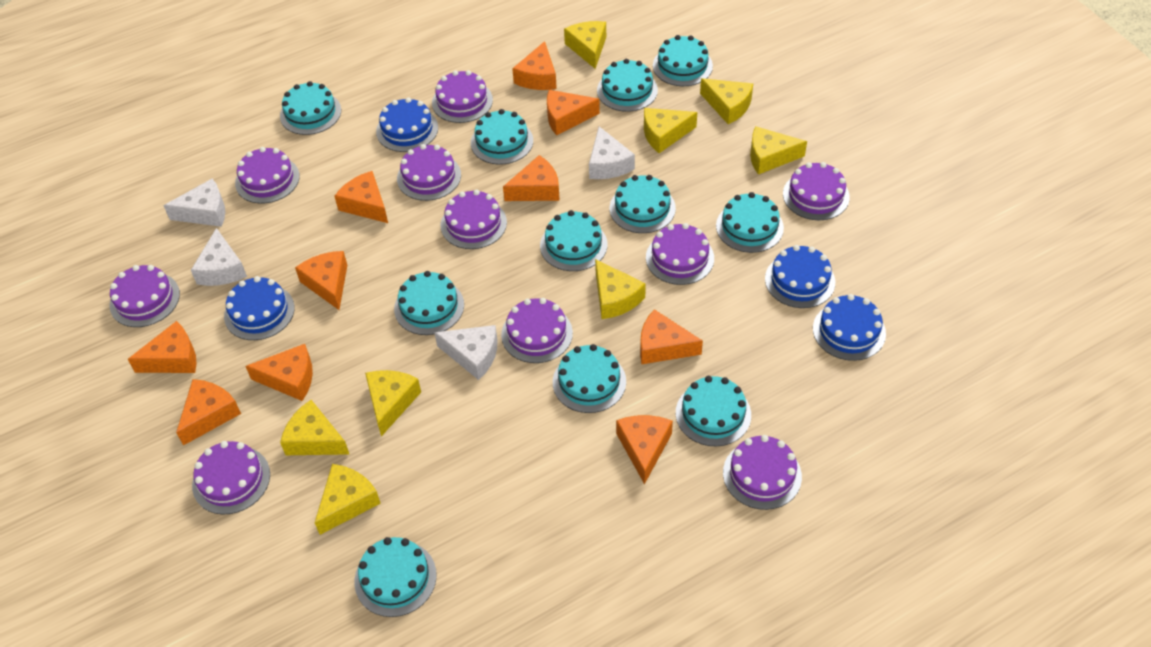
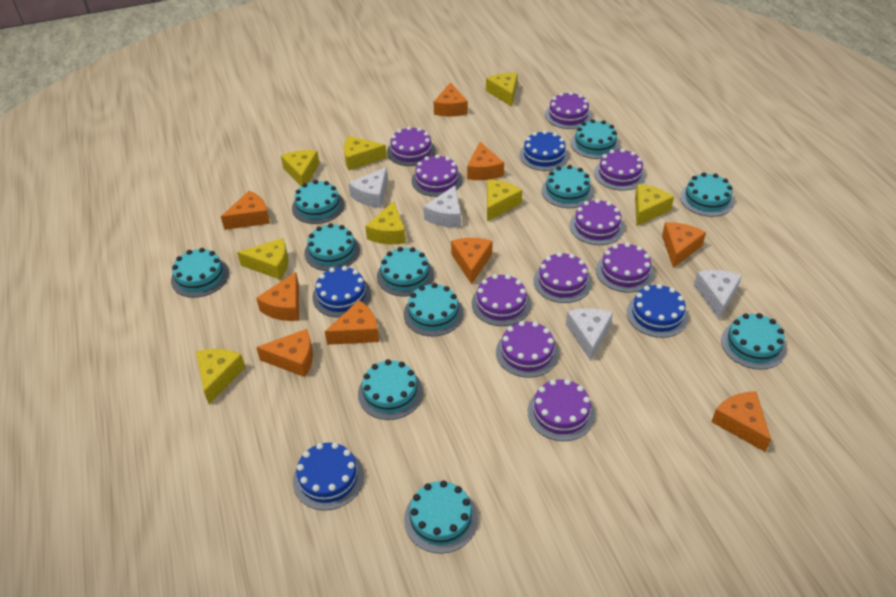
orange cheese: 10 -> 9

